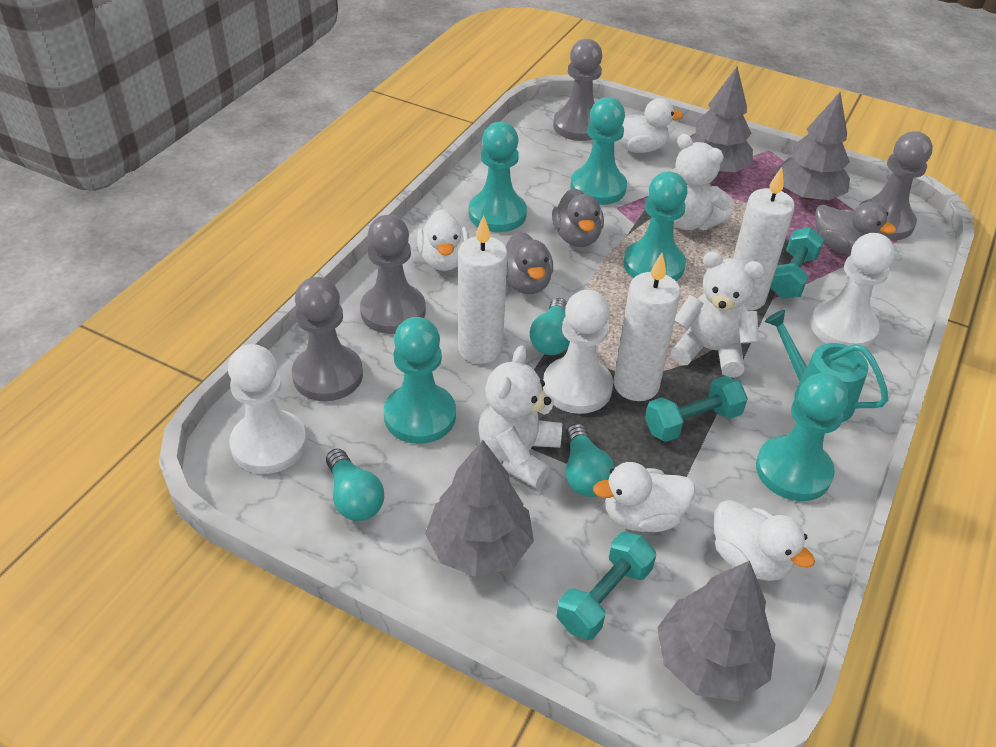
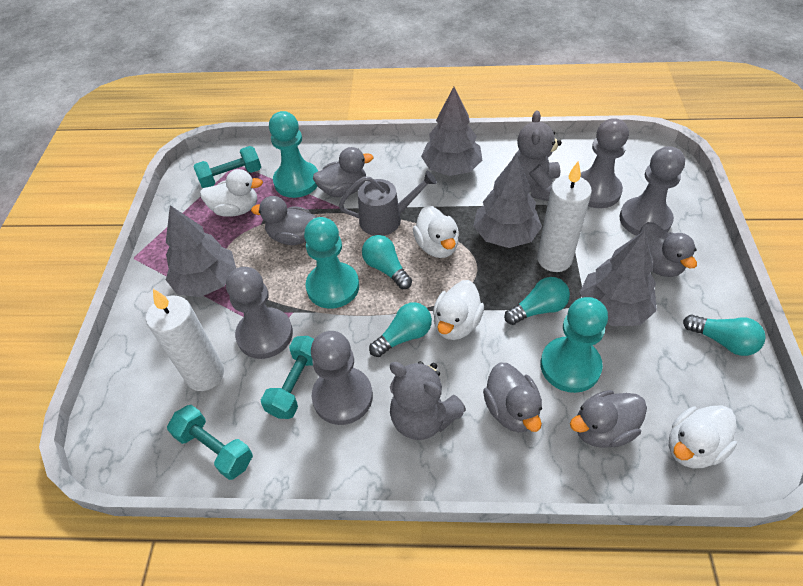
grey duck: 3 -> 5
grey teddy bear: 0 -> 2
grey watering can: 0 -> 1
turquoise light bulb: 3 -> 4
turquoise pawn: 5 -> 3
turquoise watering can: 1 -> 0
white candle: 3 -> 2
white pawn: 3 -> 0
white teddy bear: 3 -> 0

